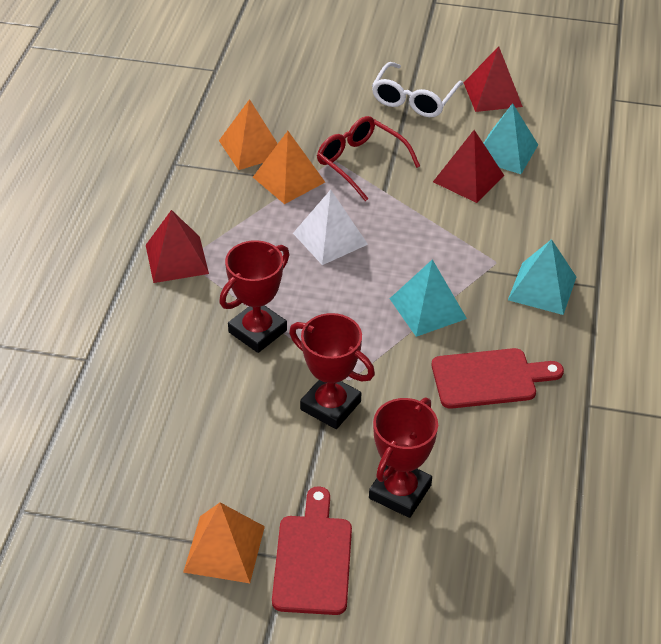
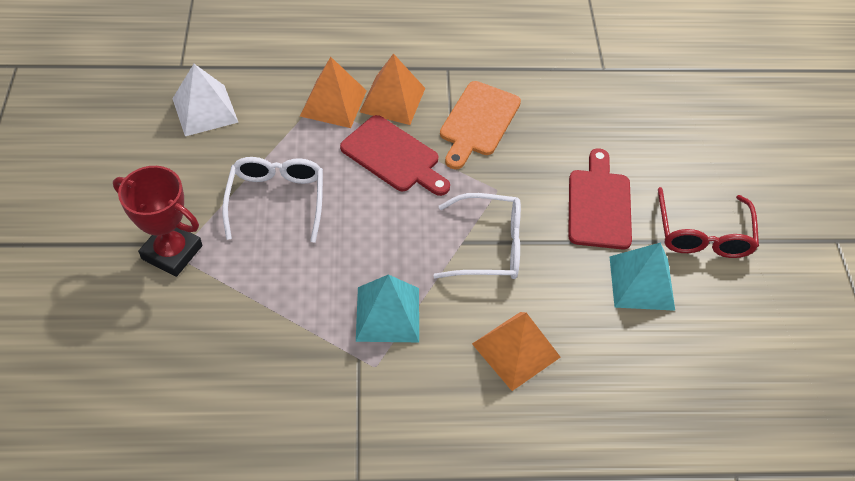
orange cutting board: 0 -> 1
red pyramid: 3 -> 0
red trophy: 3 -> 1
turquoise pyramid: 3 -> 2
white glasses: 1 -> 2

